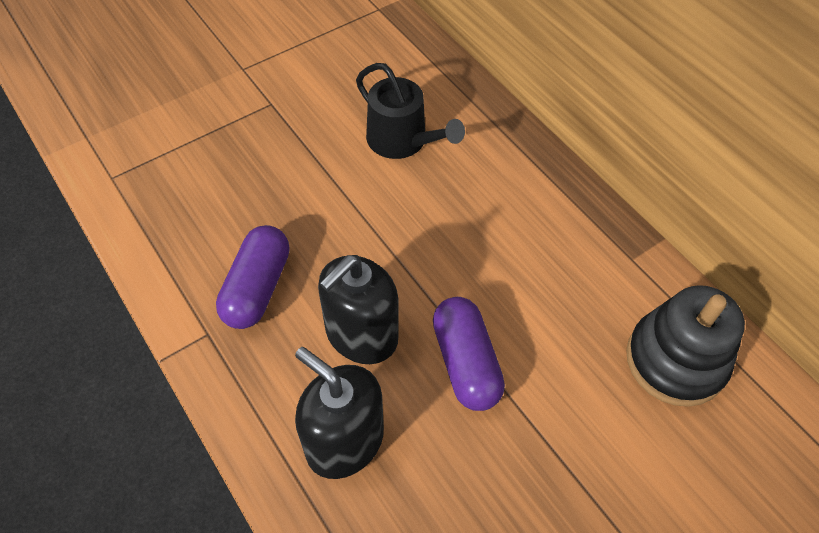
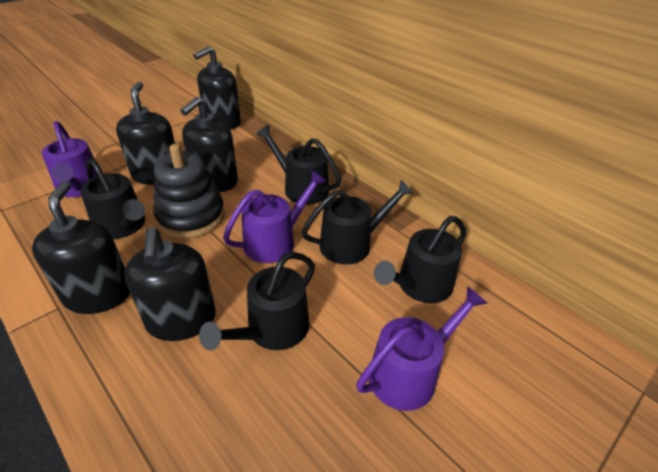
black soap dispenser: 2 -> 5
black watering can: 1 -> 5
purple capsule: 2 -> 0
purple watering can: 0 -> 3

